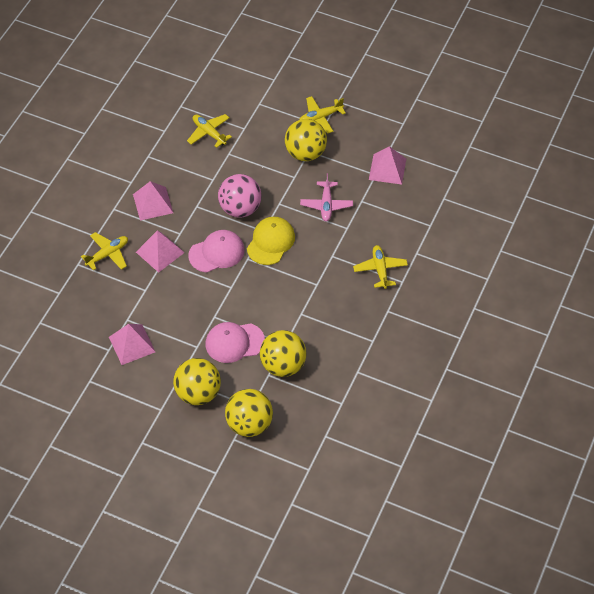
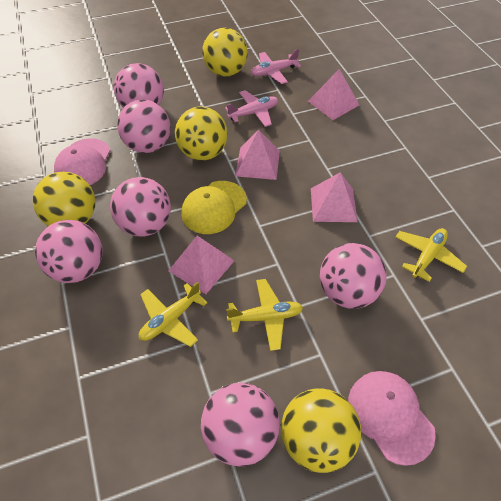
pink ball: 1 -> 6
pink plane: 1 -> 2
yellow plane: 4 -> 3

